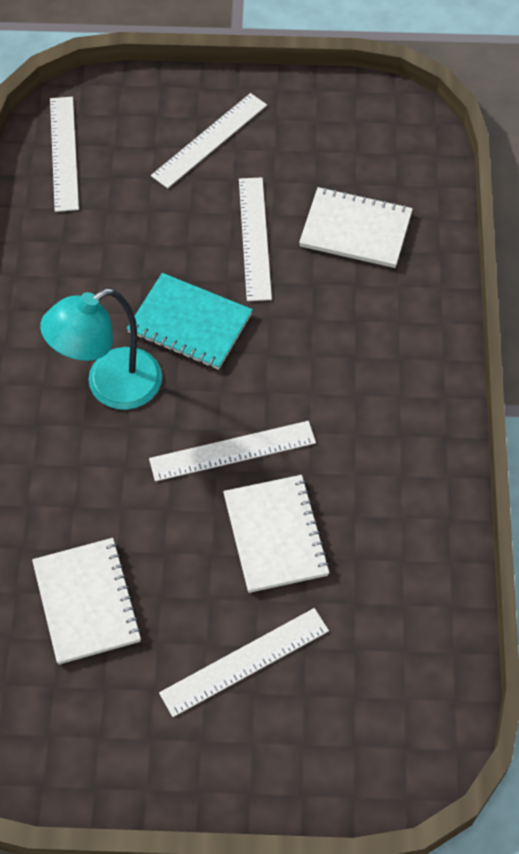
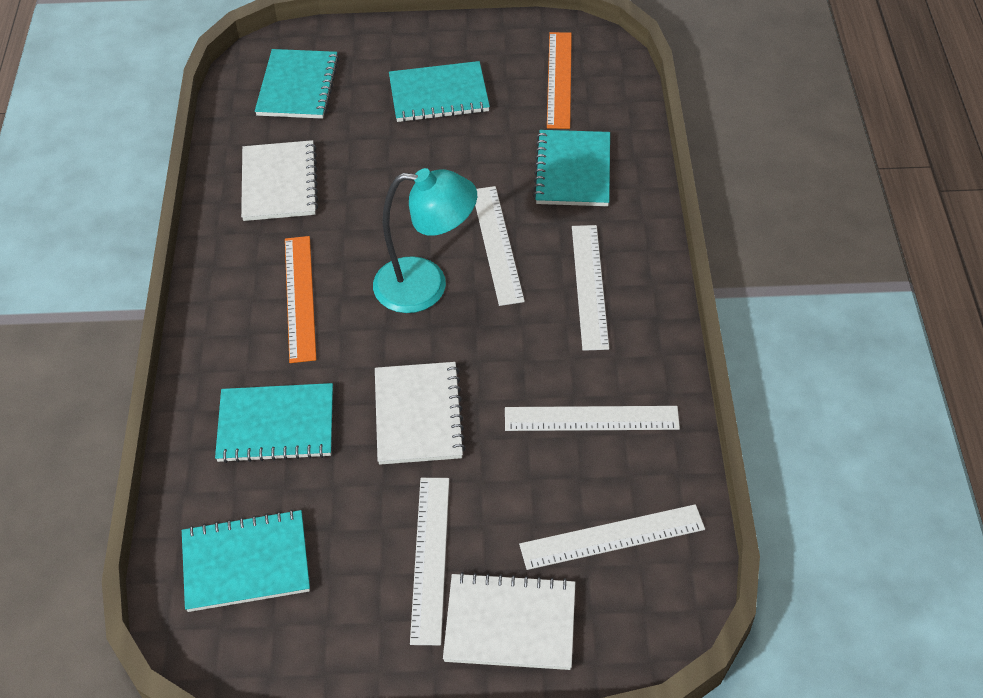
orange ruler: 0 -> 2
turquoise notebook: 1 -> 5

